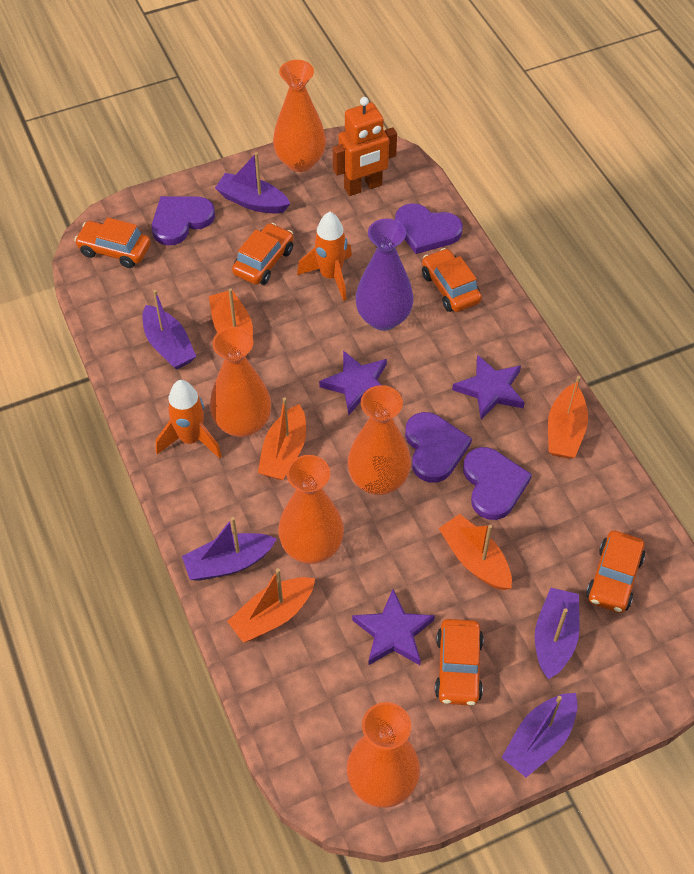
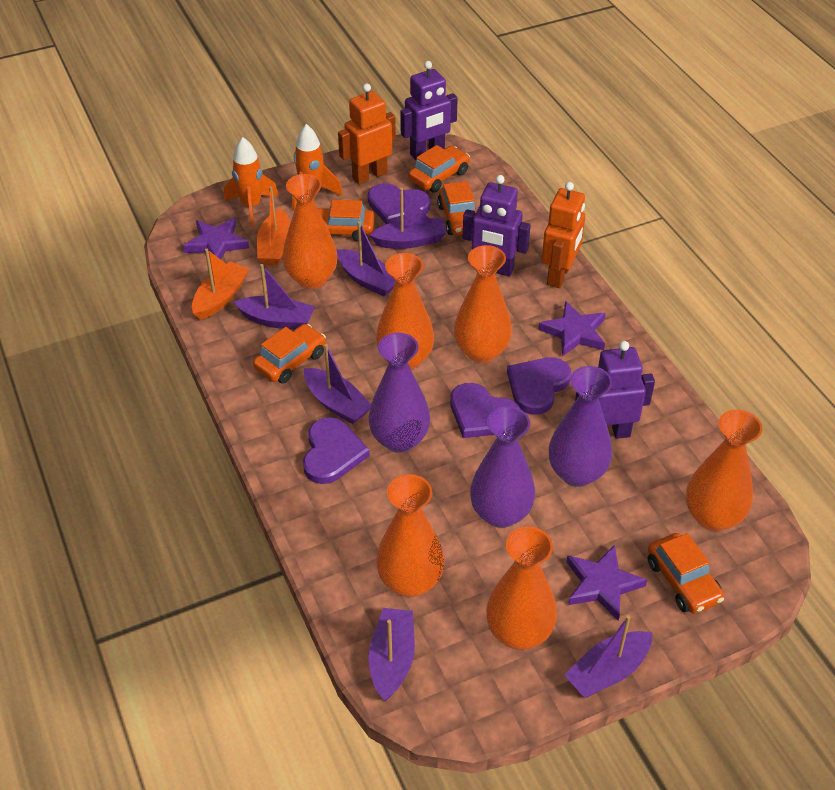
orange boat: 5 -> 2
orange robot: 1 -> 2
orange vase: 5 -> 6
purple boat: 5 -> 6
purple robot: 0 -> 3
purple vase: 1 -> 3

